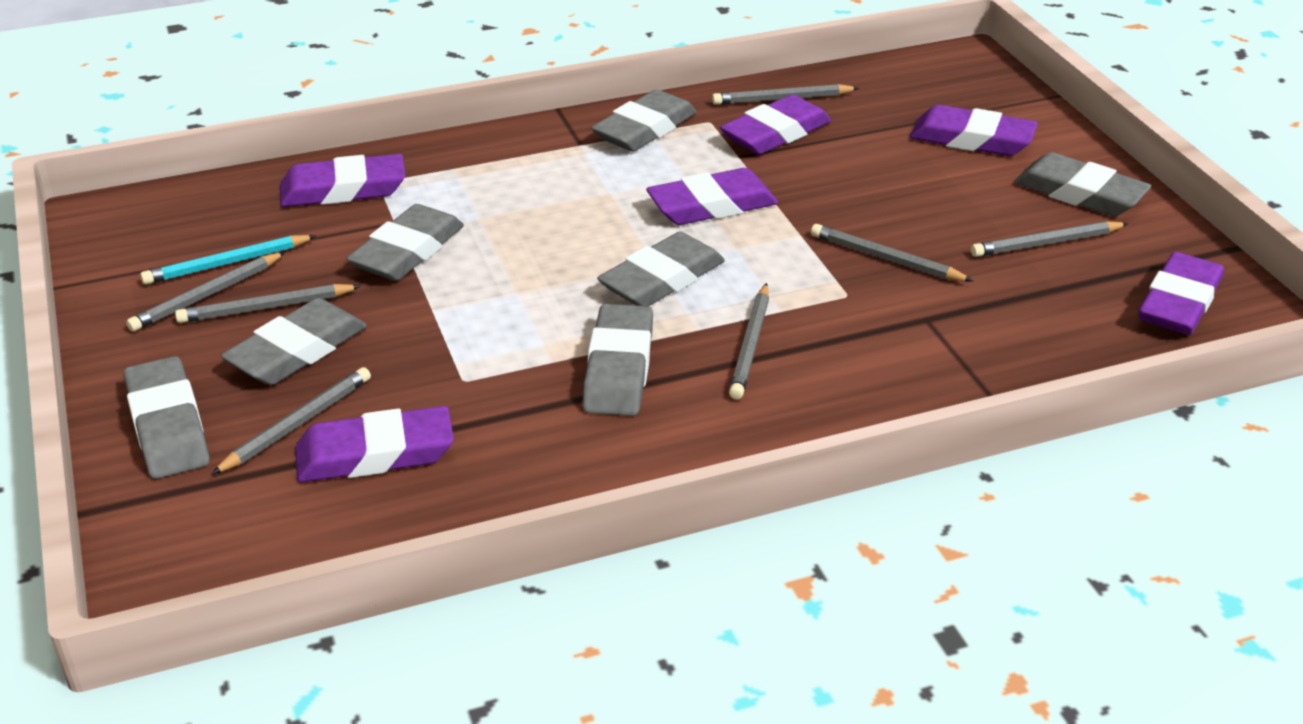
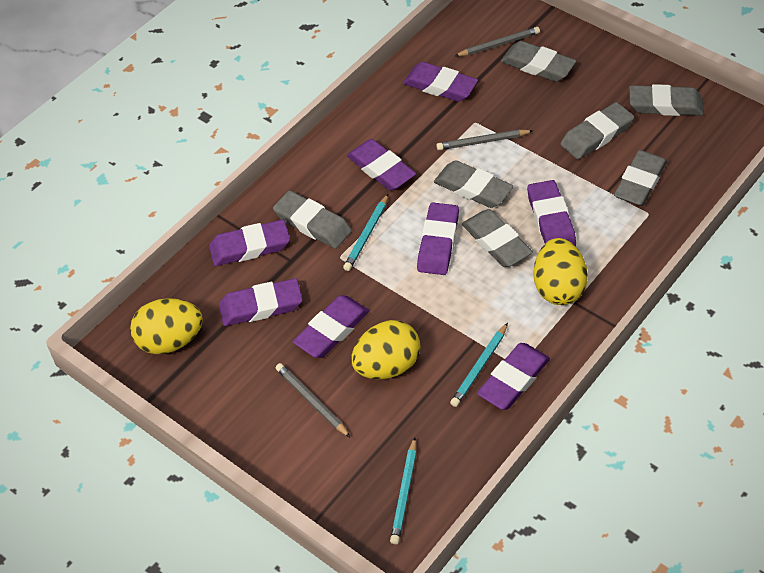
grey pencil: 7 -> 3
purple eraser: 6 -> 8
turquoise pencil: 1 -> 3
yellow egg: 0 -> 3

